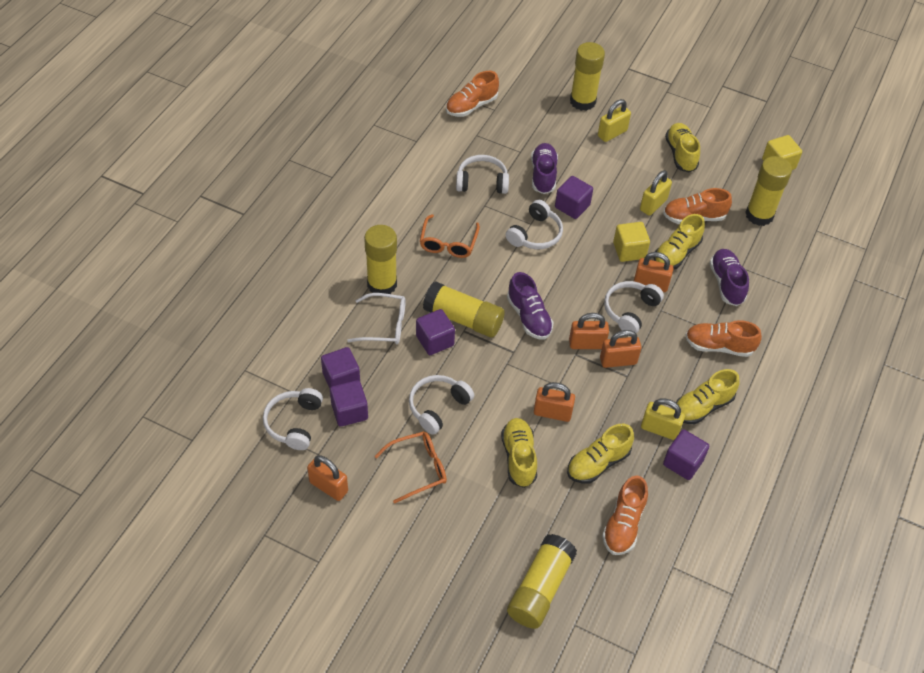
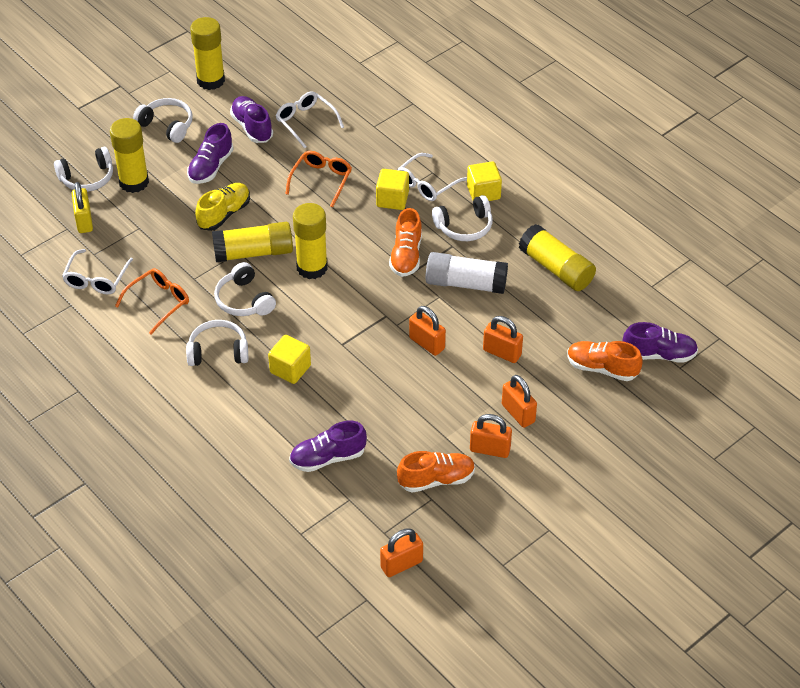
orange shoe: 4 -> 3
purple cube: 5 -> 0
purple shoe: 3 -> 4
white glasses: 1 -> 3
white glue stick: 0 -> 1
yellow cube: 2 -> 3
yellow padlock: 3 -> 1
yellow shoe: 5 -> 1

